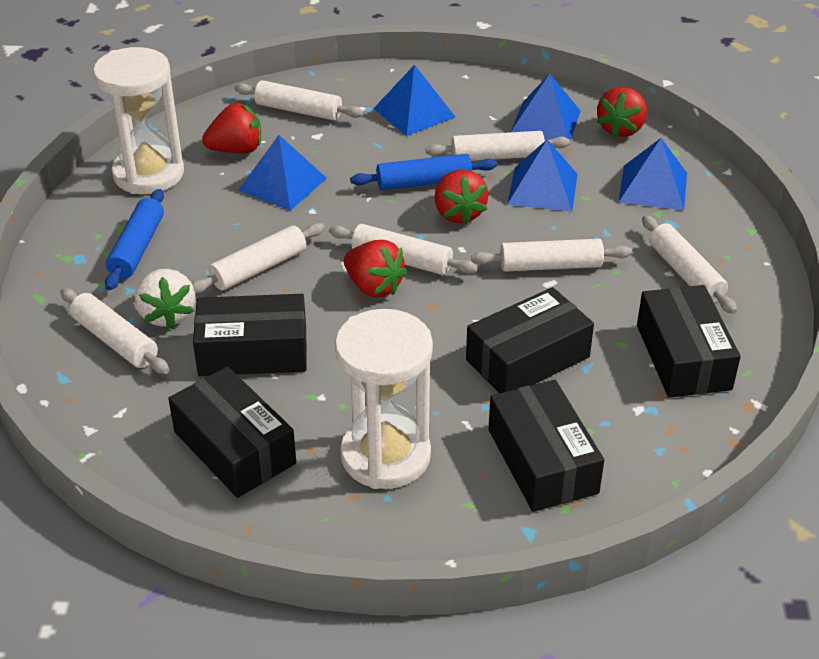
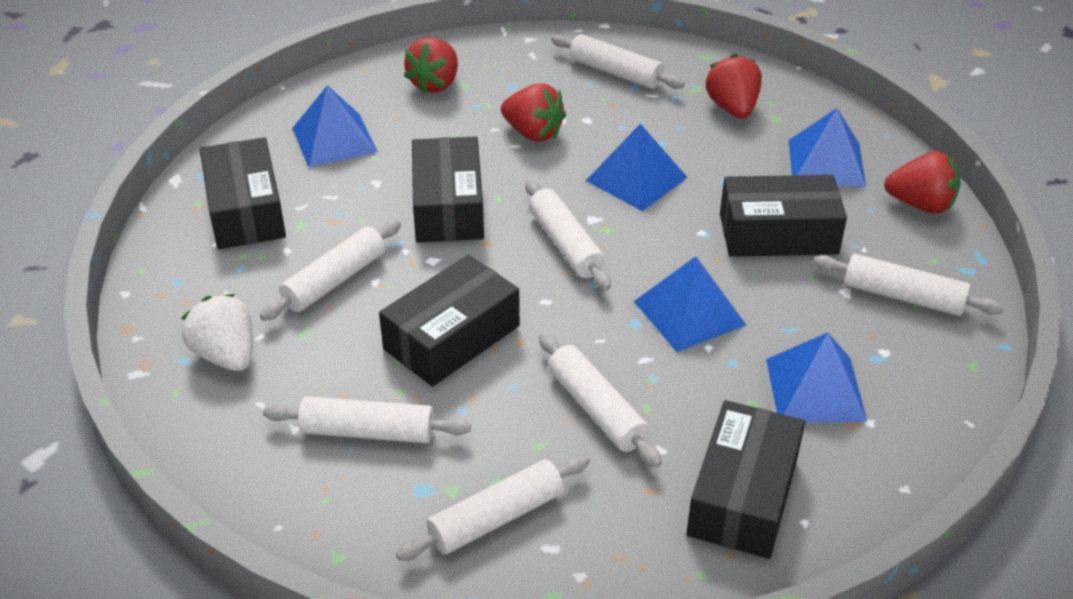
blue rolling pin: 2 -> 0
white hourglass: 2 -> 0

